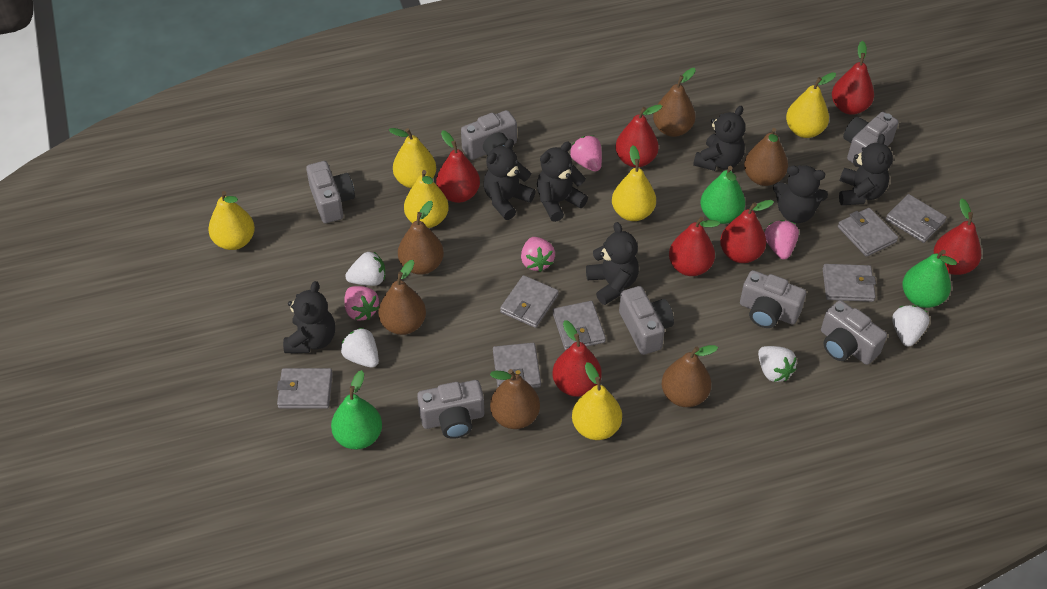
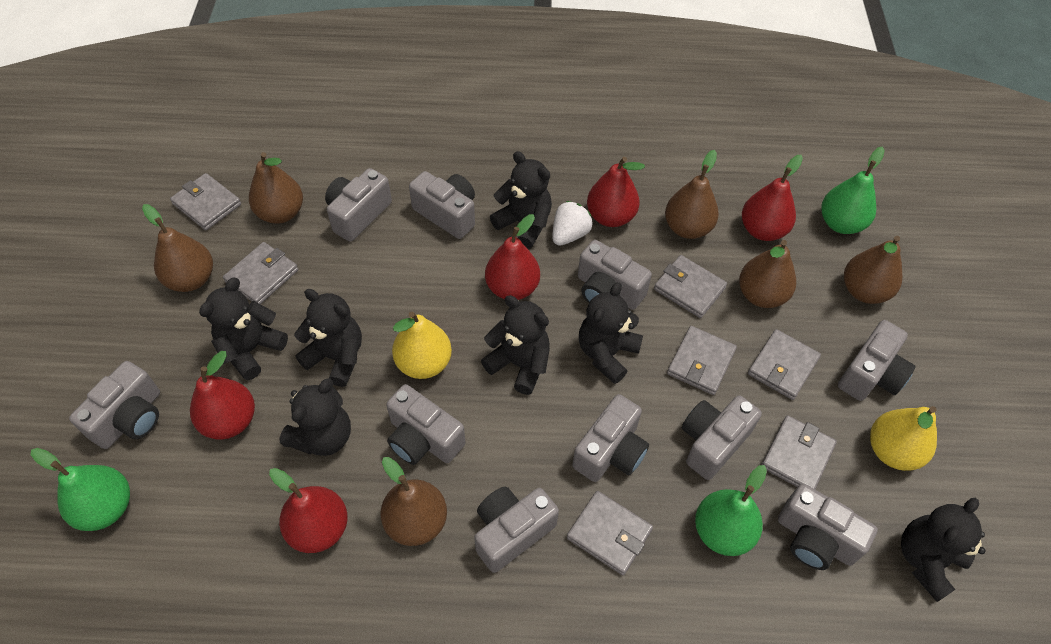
grey camera: 7 -> 10
pink strawberry: 4 -> 0
red pear: 7 -> 5
white strawberry: 4 -> 1
yellow pear: 6 -> 2

